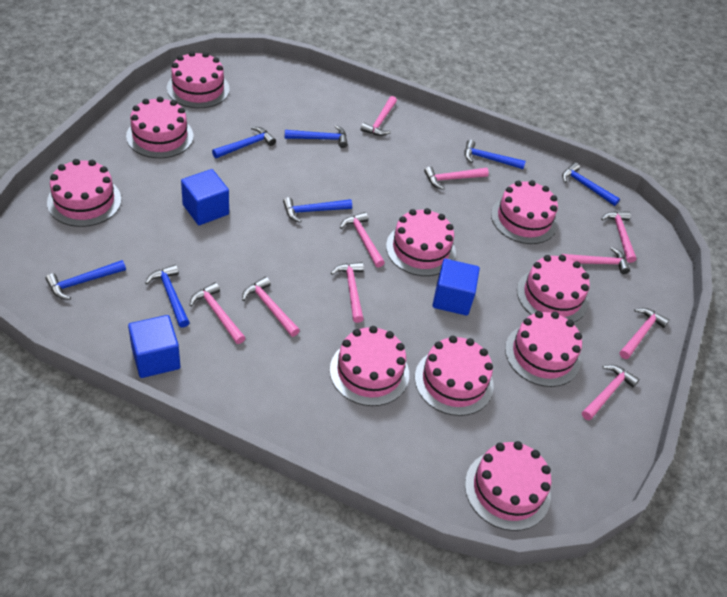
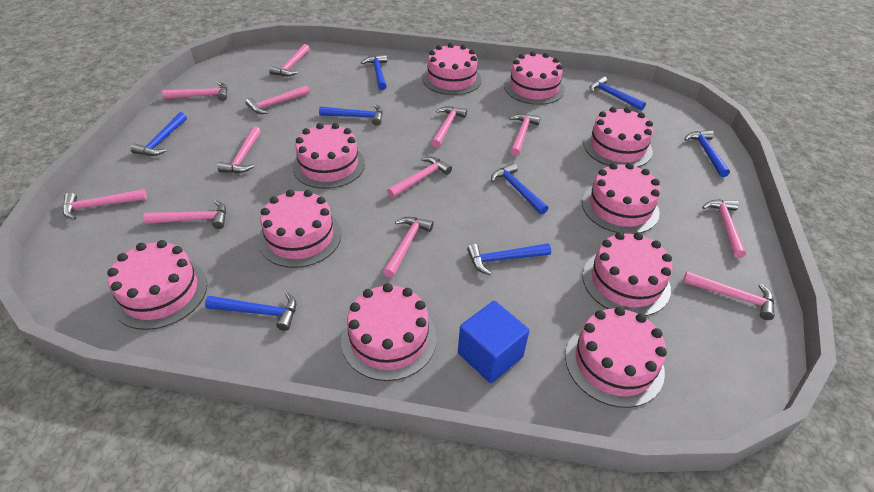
blue cube: 3 -> 1
blue hammer: 7 -> 8
pink hammer: 10 -> 12

